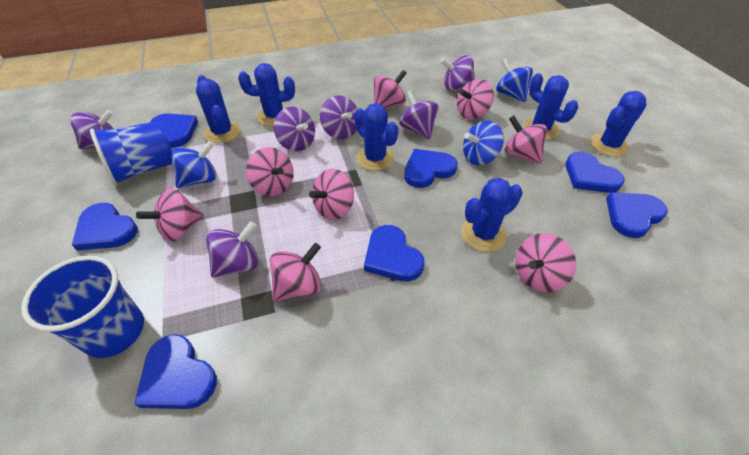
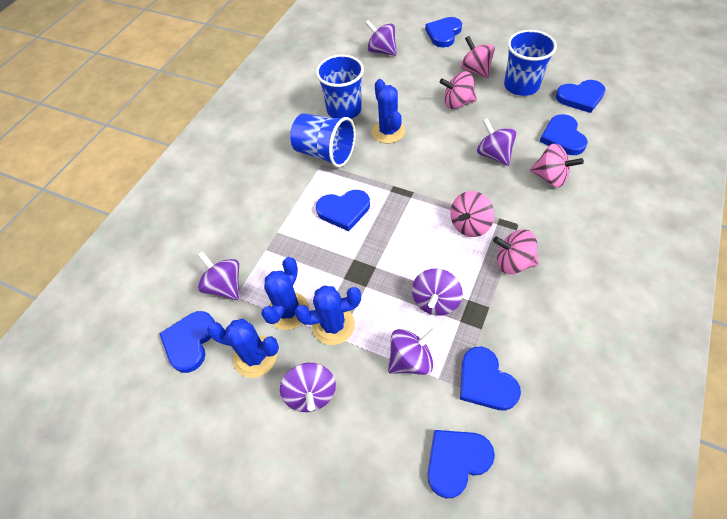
blue cactus: 6 -> 4
blue cup: 2 -> 3
blue spinning top: 3 -> 0
pink spinning top: 8 -> 5

